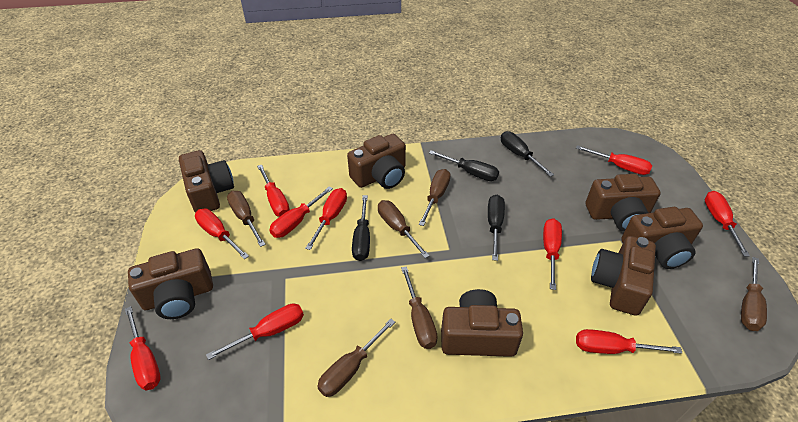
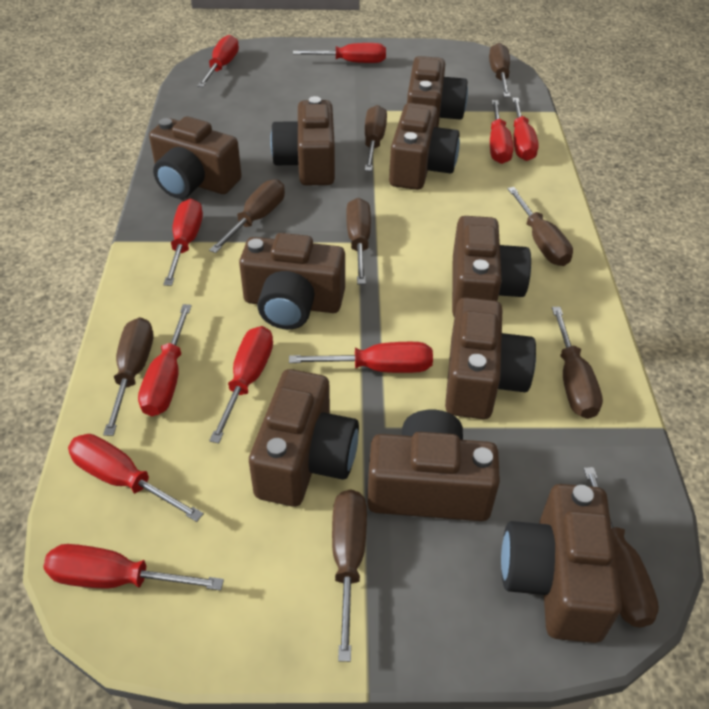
black screwdriver: 4 -> 0
brown camera: 7 -> 10
brown screwdriver: 6 -> 9

